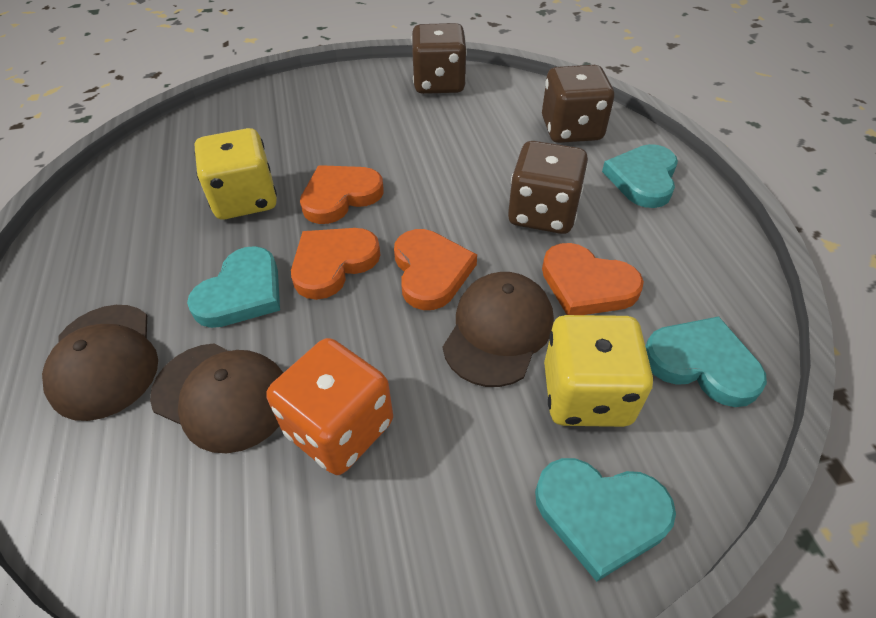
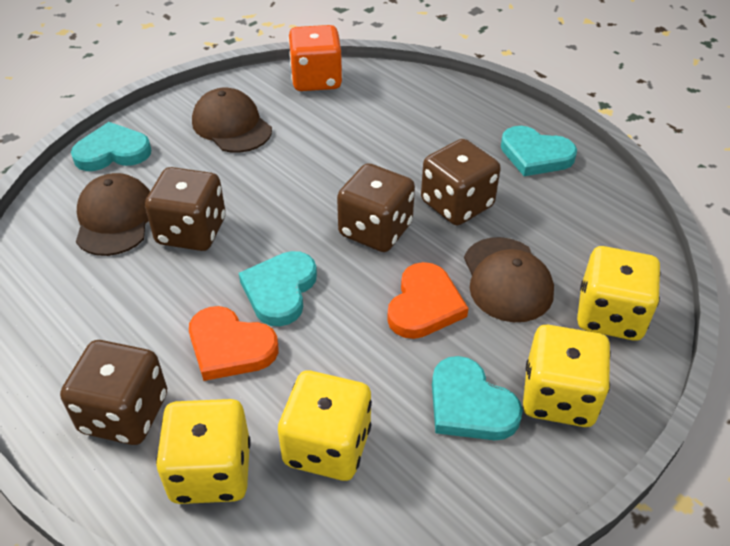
brown dice: 3 -> 4
orange heart: 4 -> 2
yellow dice: 2 -> 4

